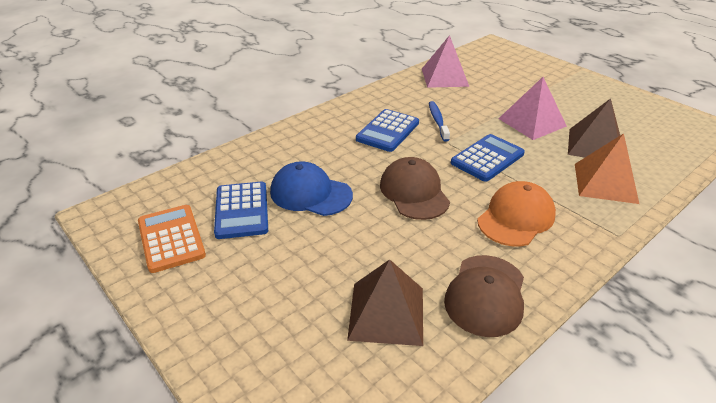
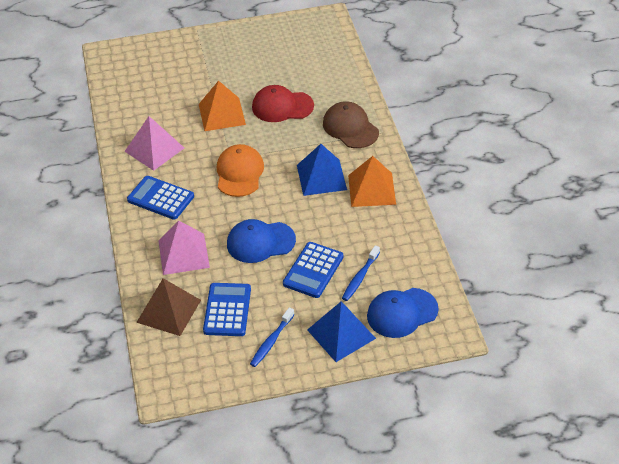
blue cap: 1 -> 2
blue pyramid: 0 -> 2
blue toothbrush: 1 -> 2
brown cap: 2 -> 1
brown pyramid: 2 -> 1
orange calculator: 1 -> 0
orange pyramid: 1 -> 2
red cap: 0 -> 1

